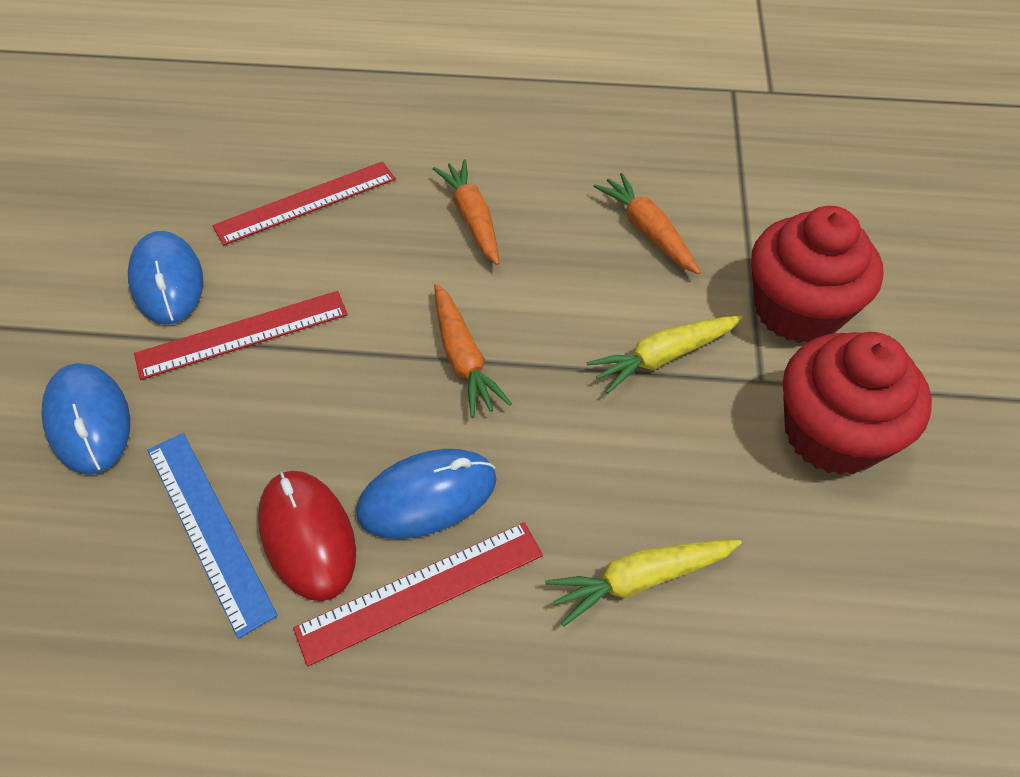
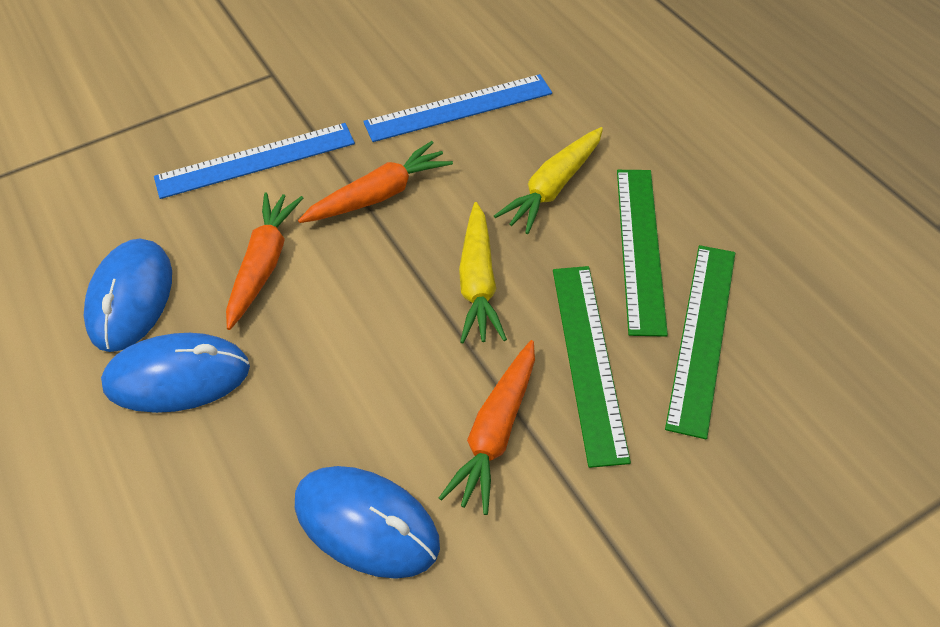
blue ruler: 1 -> 2
green ruler: 0 -> 3
red cupcake: 2 -> 0
red mouse: 1 -> 0
red ruler: 3 -> 0

